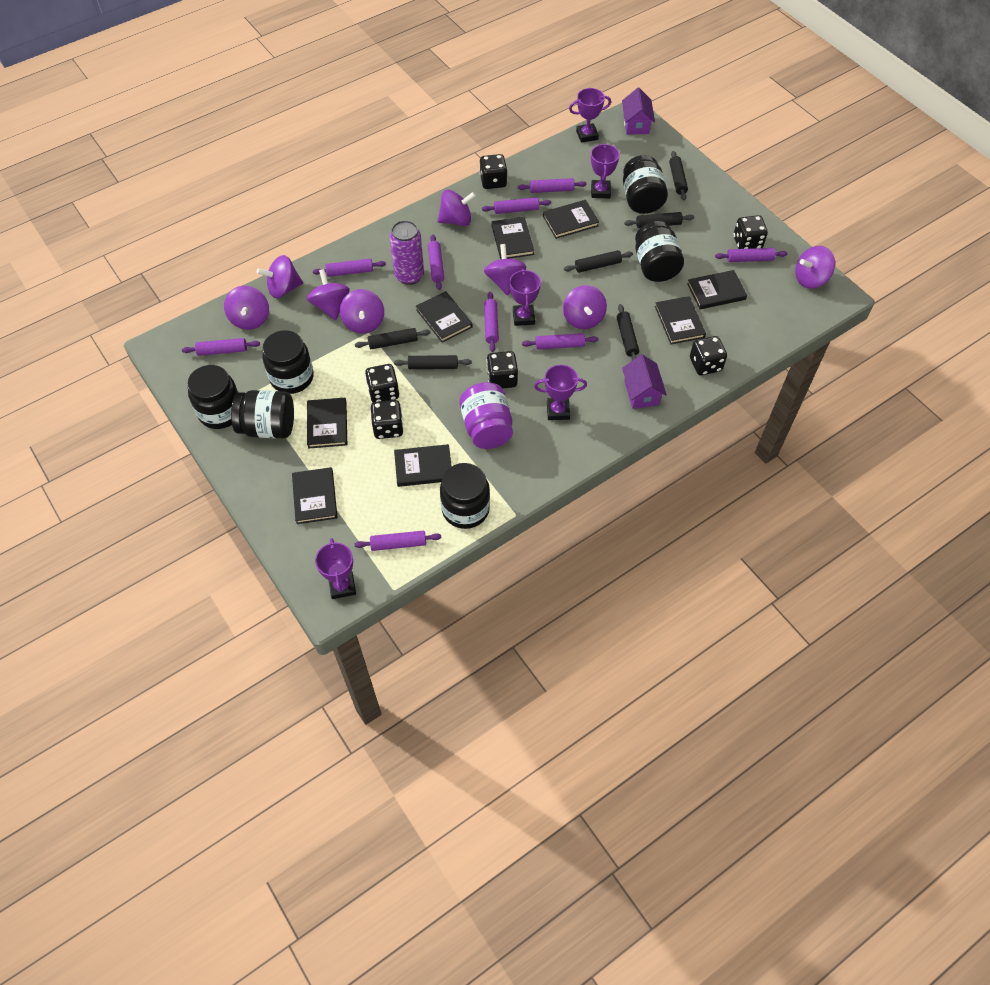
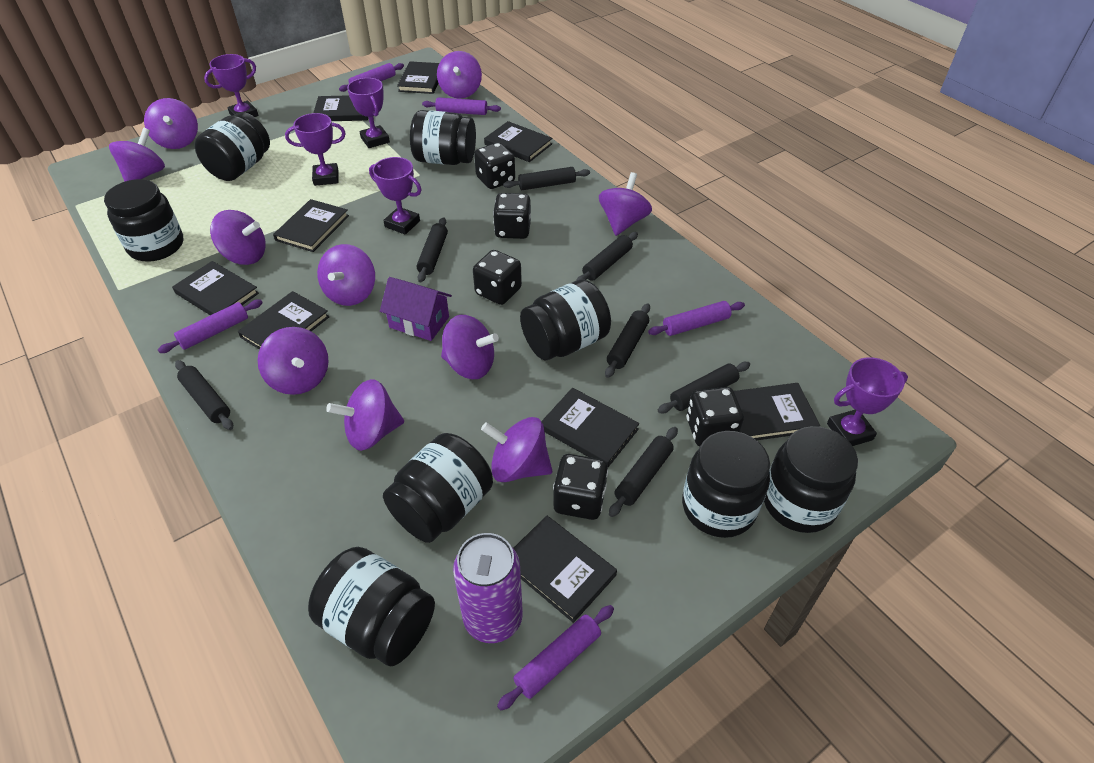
black book: 8 -> 9
black dice: 6 -> 5
black jar: 6 -> 8
black rolling pin: 6 -> 7
purple house: 2 -> 1
purple jar: 1 -> 0
purple rolling pin: 9 -> 5
purple spinning top: 8 -> 10

